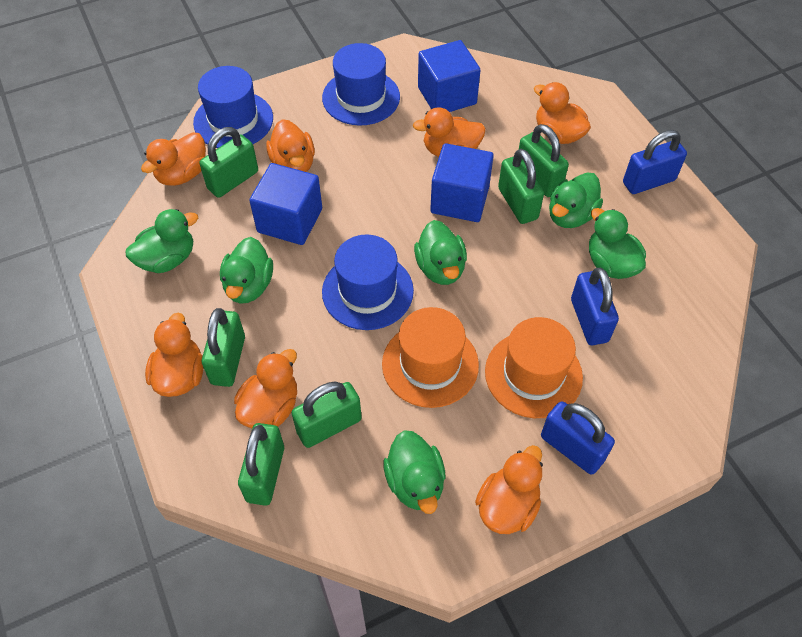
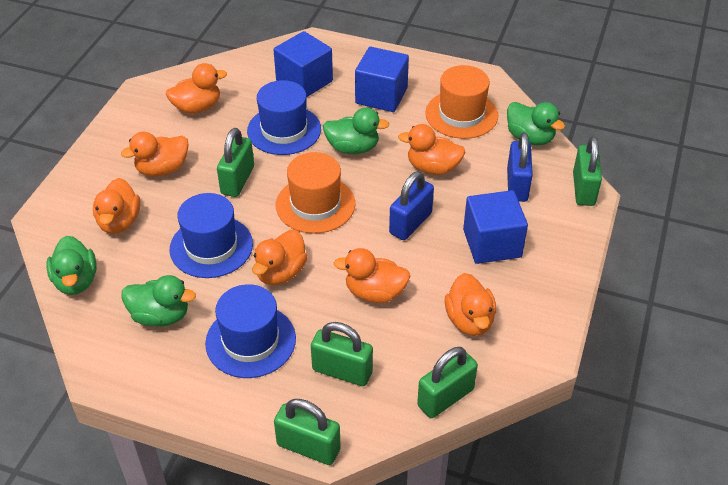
blue padlock: 3 -> 2
green duck: 6 -> 4
green padlock: 6 -> 5

